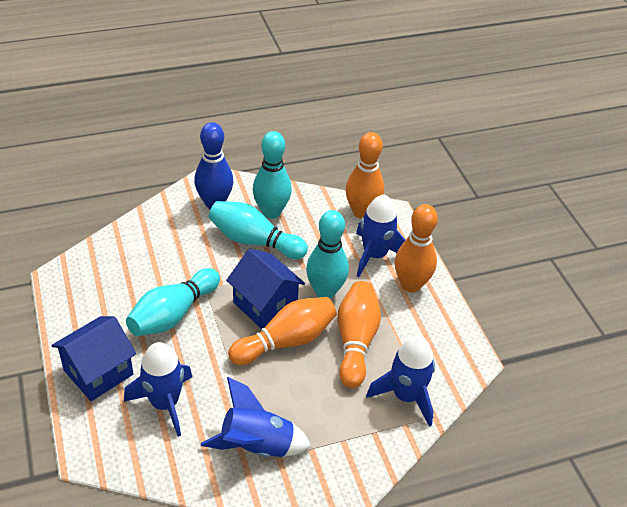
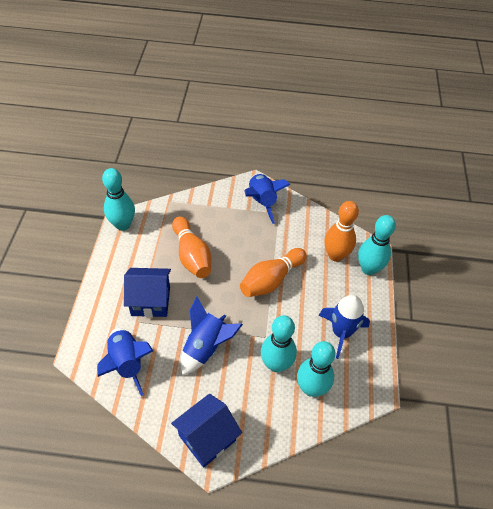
blue bowling pin: 1 -> 0
orange bowling pin: 4 -> 3

